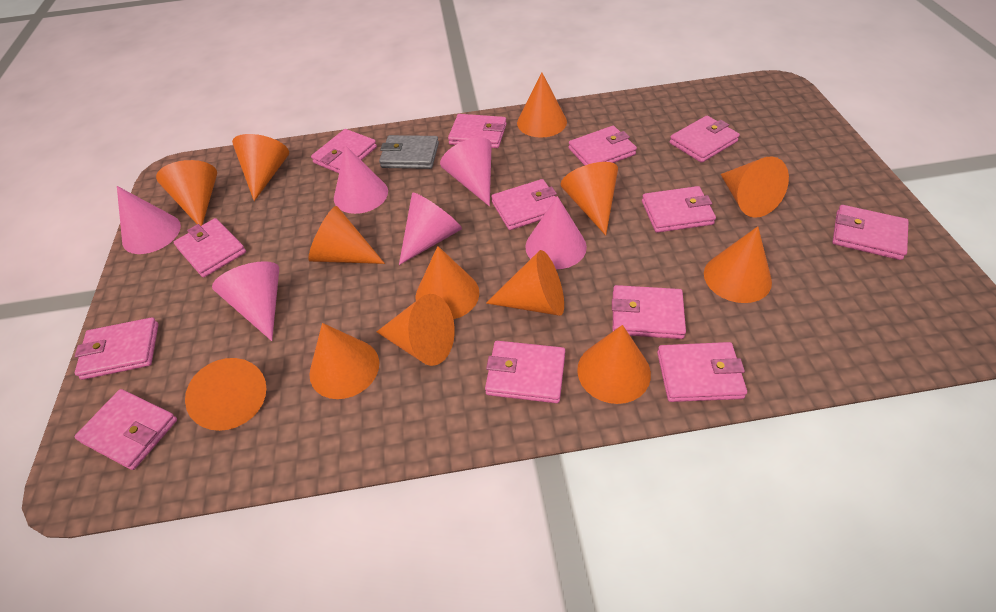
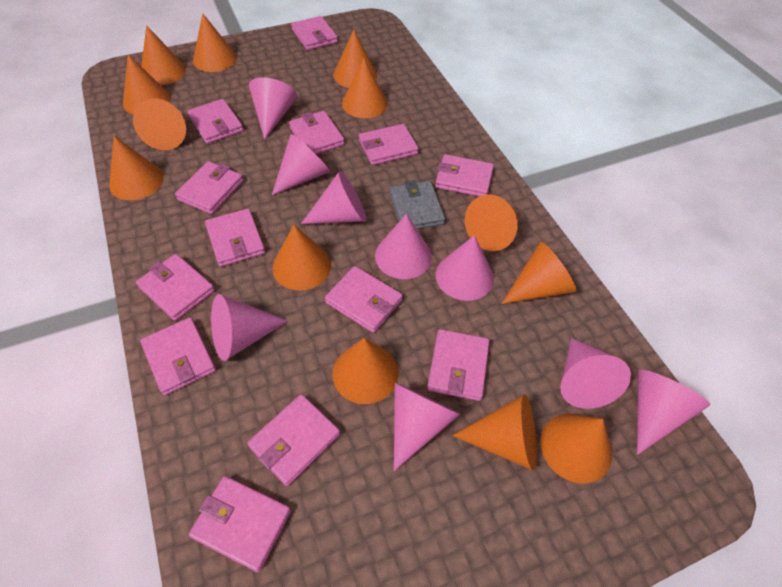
pink cone: 6 -> 9

